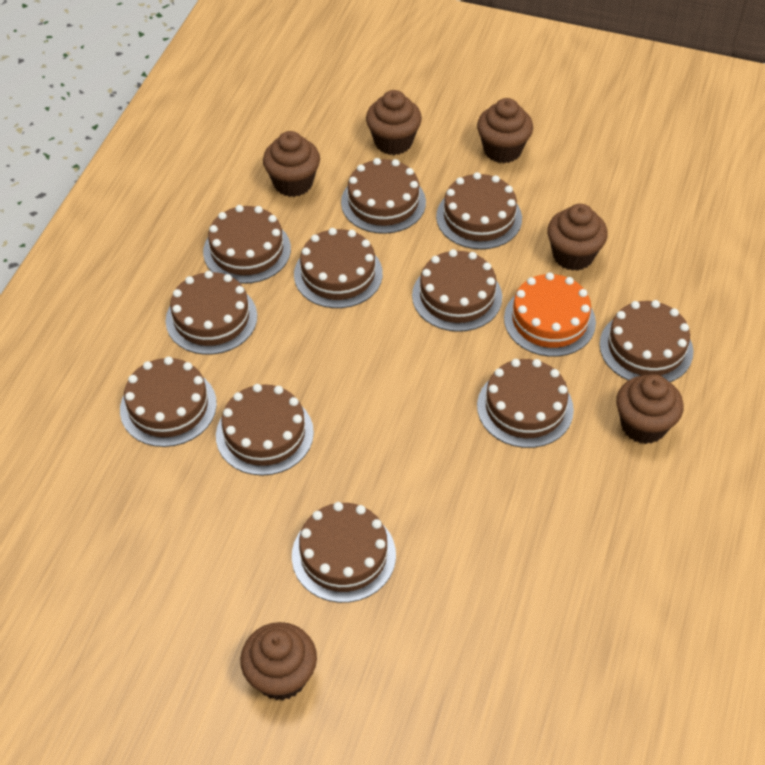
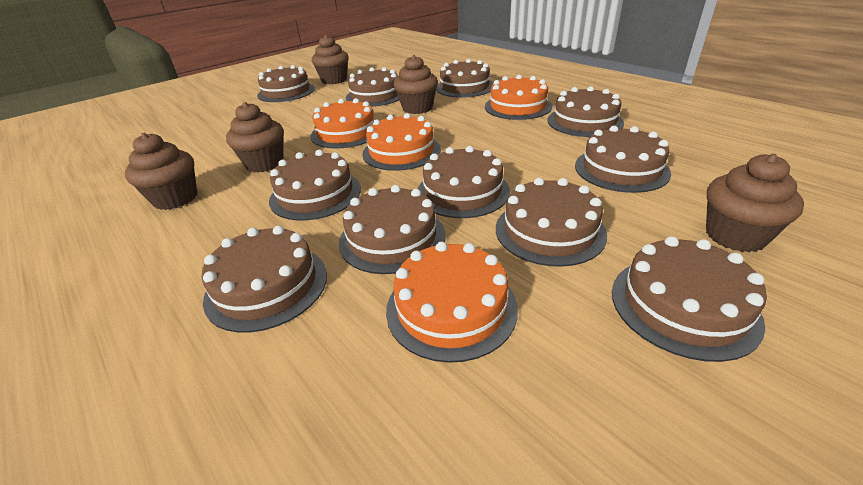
brown cupcake: 6 -> 5
orange cake: 1 -> 4

